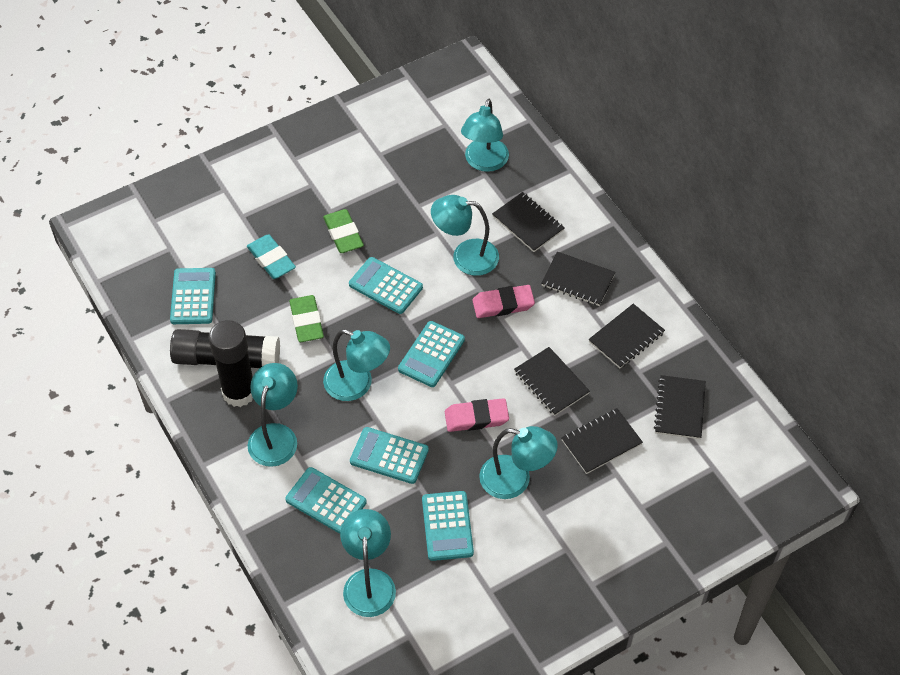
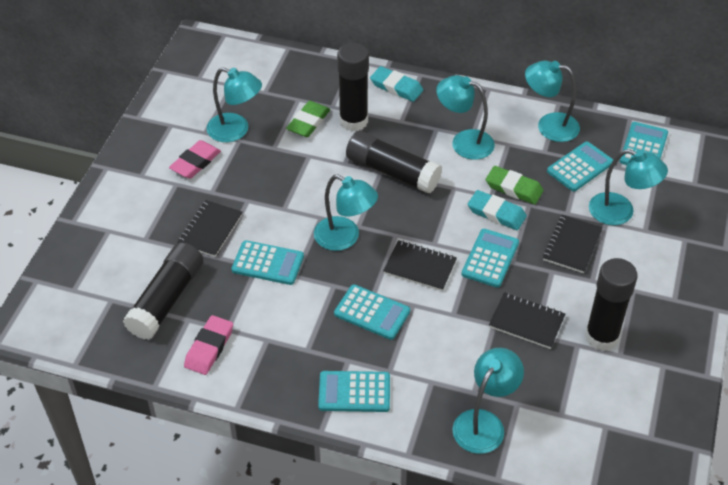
black glue stick: 2 -> 4
black notebook: 6 -> 4
turquoise eraser: 1 -> 2

